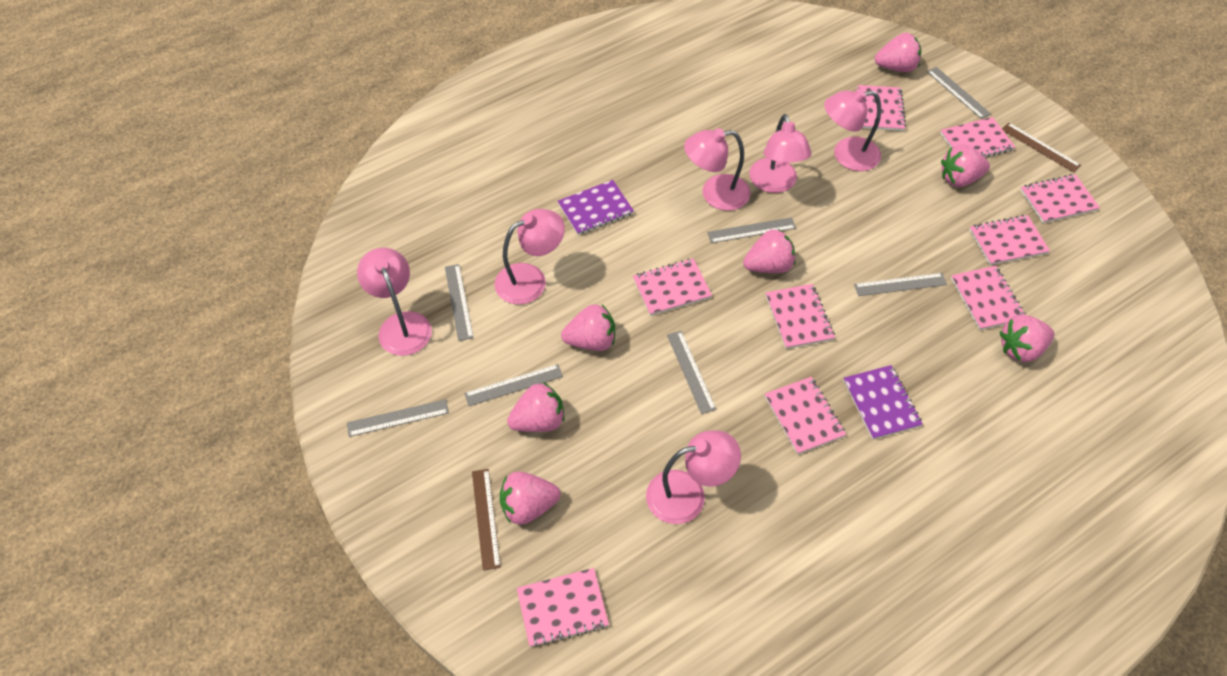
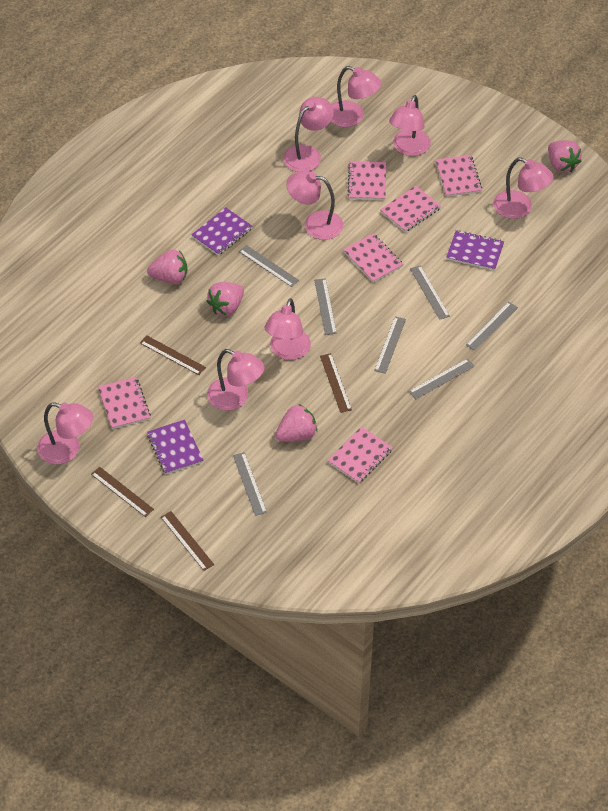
brown ruler: 2 -> 4
pink lamp: 6 -> 8
pink notebook: 9 -> 6
pink strawberry: 7 -> 4
purple notebook: 2 -> 3

